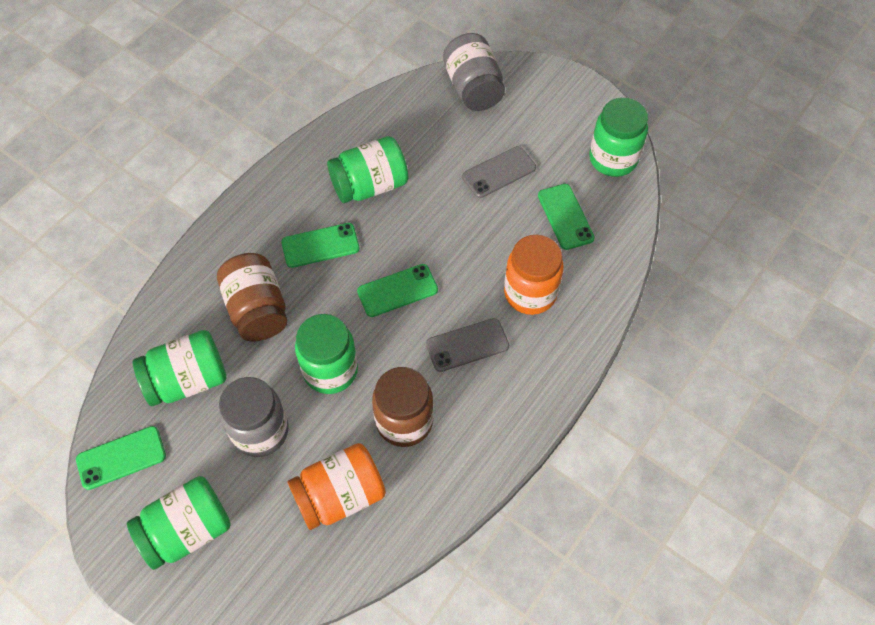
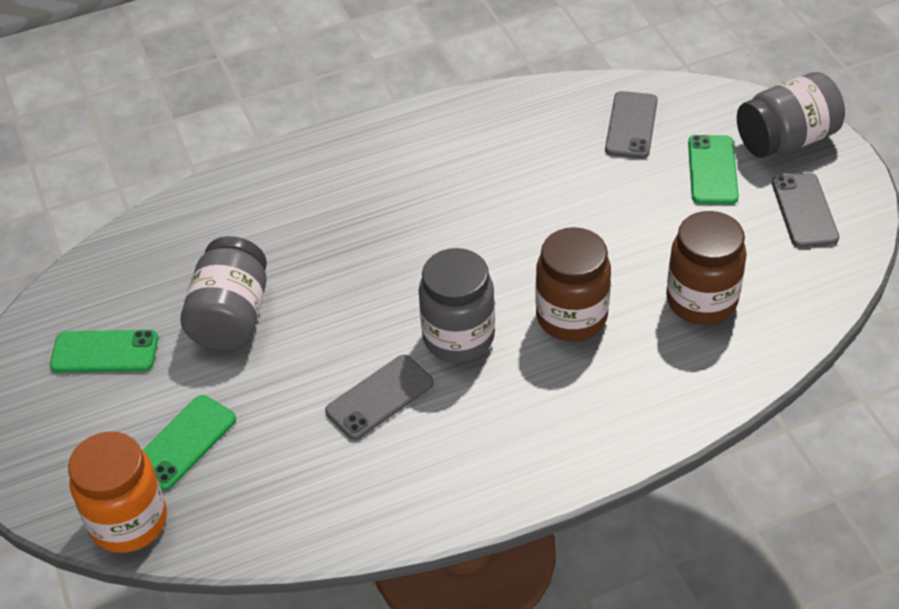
green jar: 5 -> 0
green phone: 4 -> 3
grey jar: 2 -> 3
grey phone: 2 -> 3
orange jar: 2 -> 1

